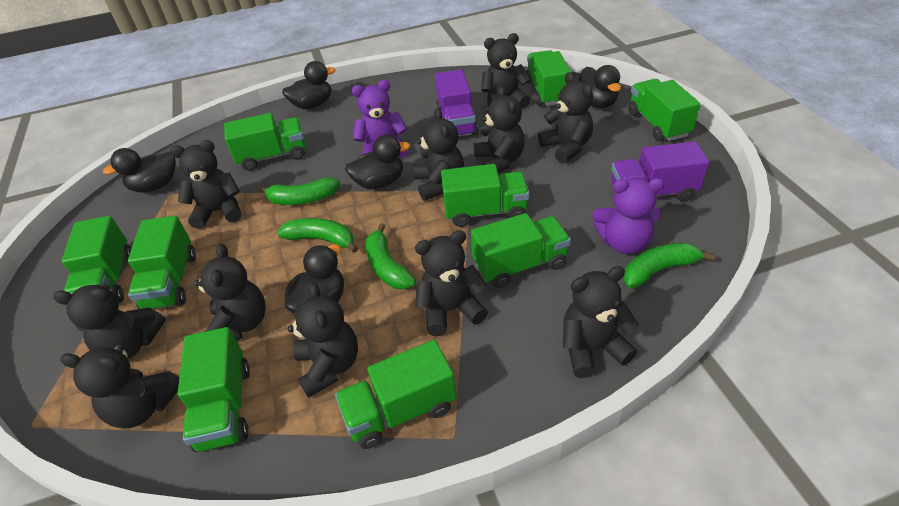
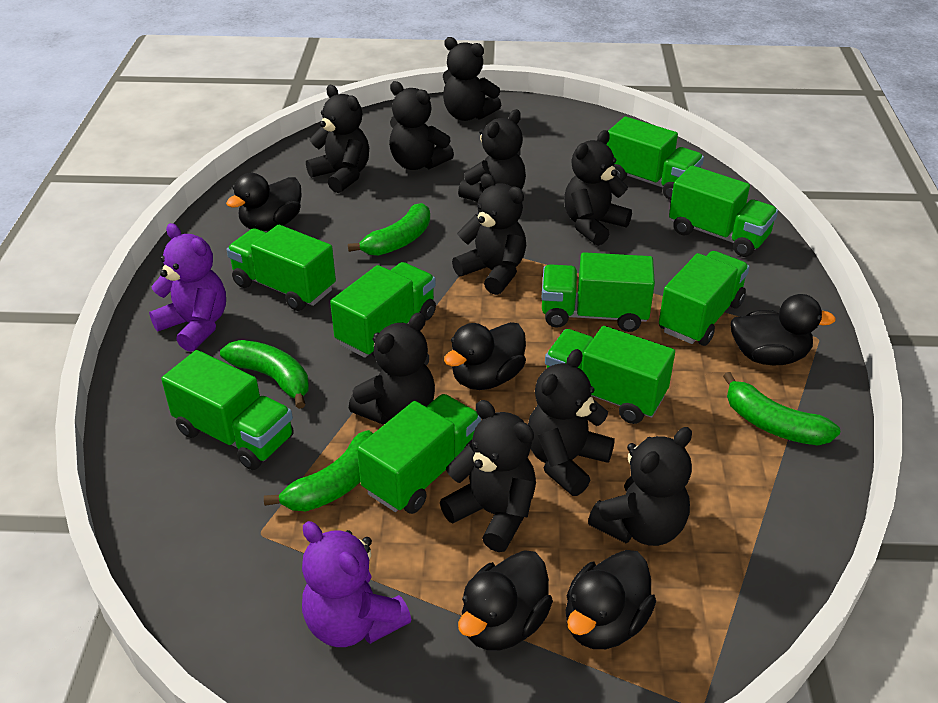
black teddy bear: 11 -> 10
purple truck: 2 -> 0

